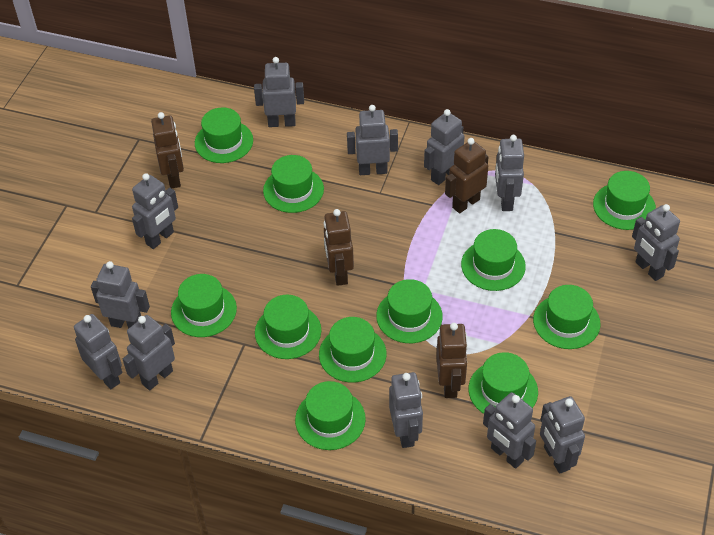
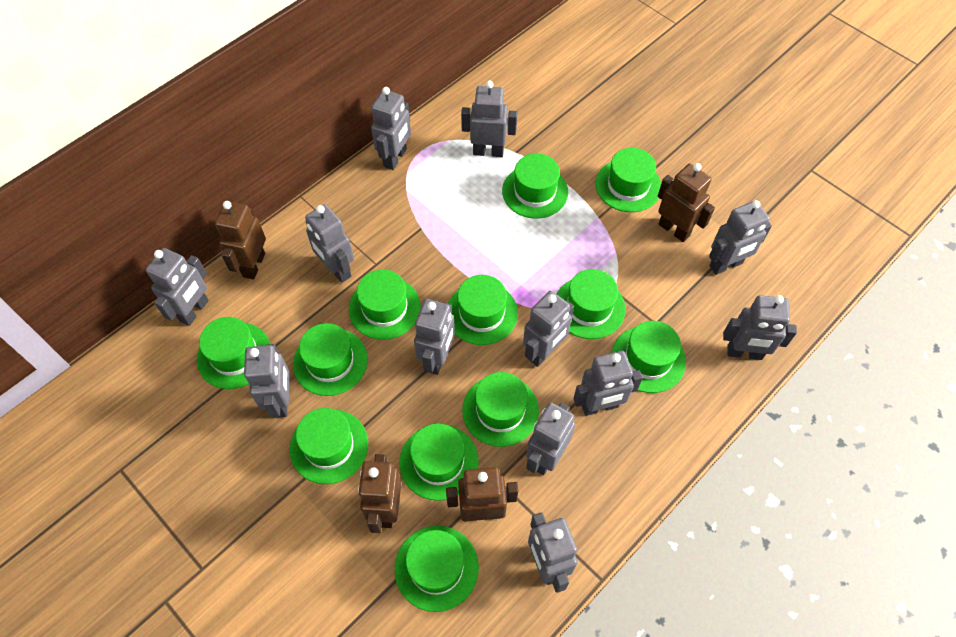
green hat: 11 -> 12

